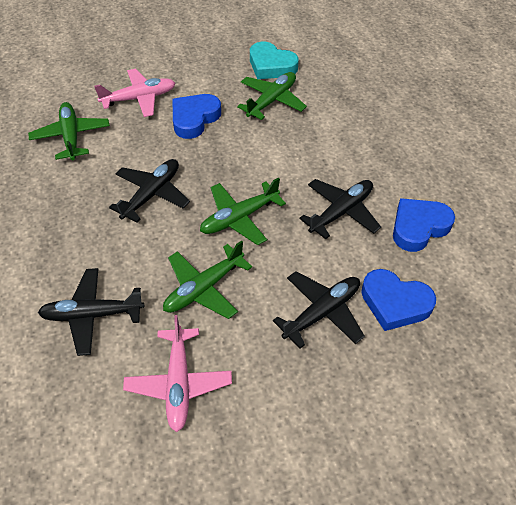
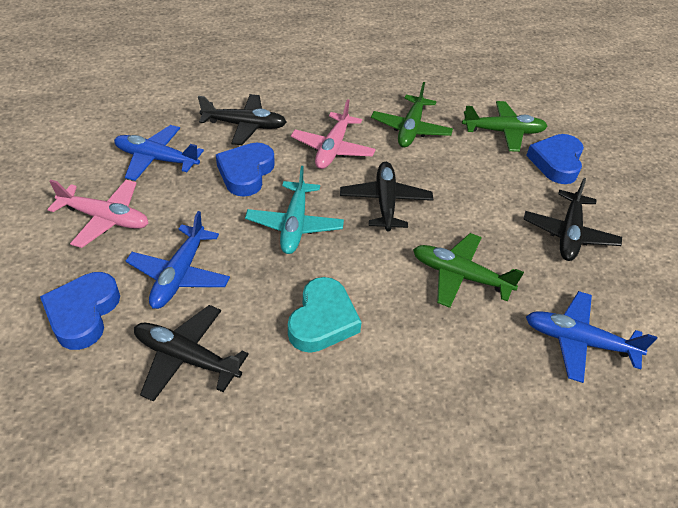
blue plane: 0 -> 3
green plane: 4 -> 3
turquoise plane: 0 -> 1

